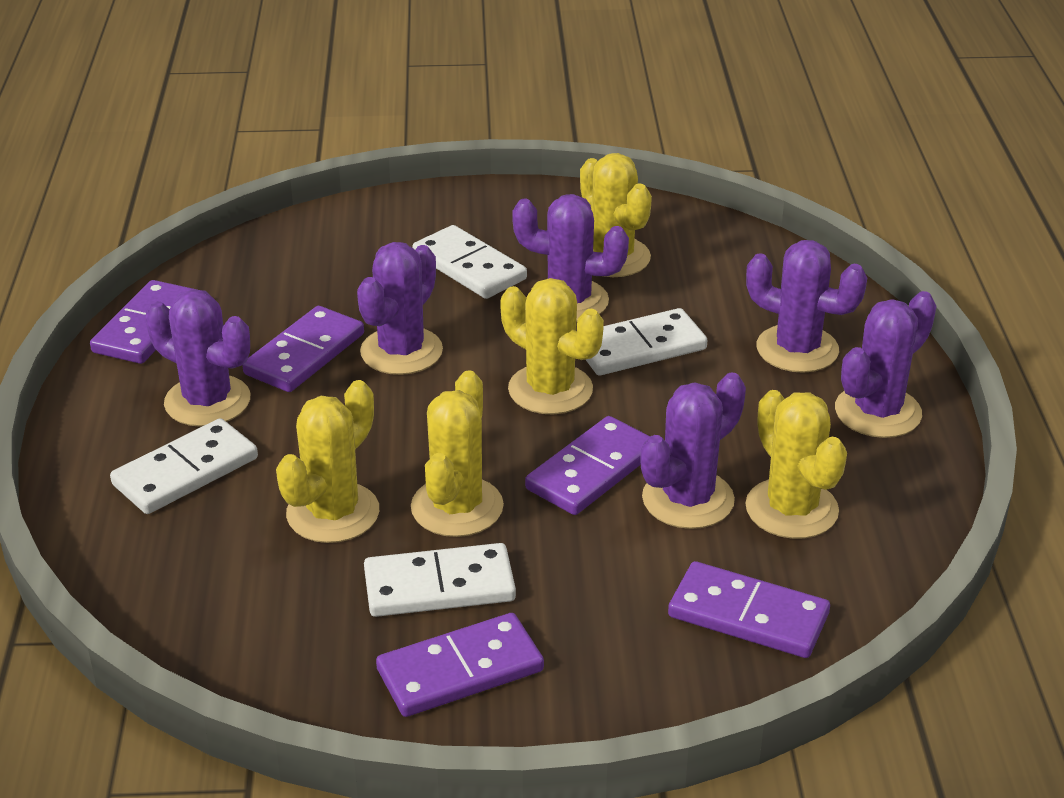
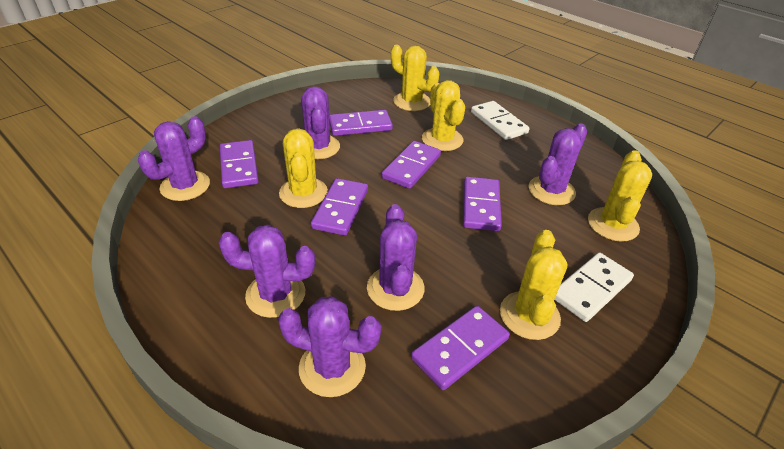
purple domino: 5 -> 6
white domino: 4 -> 2

